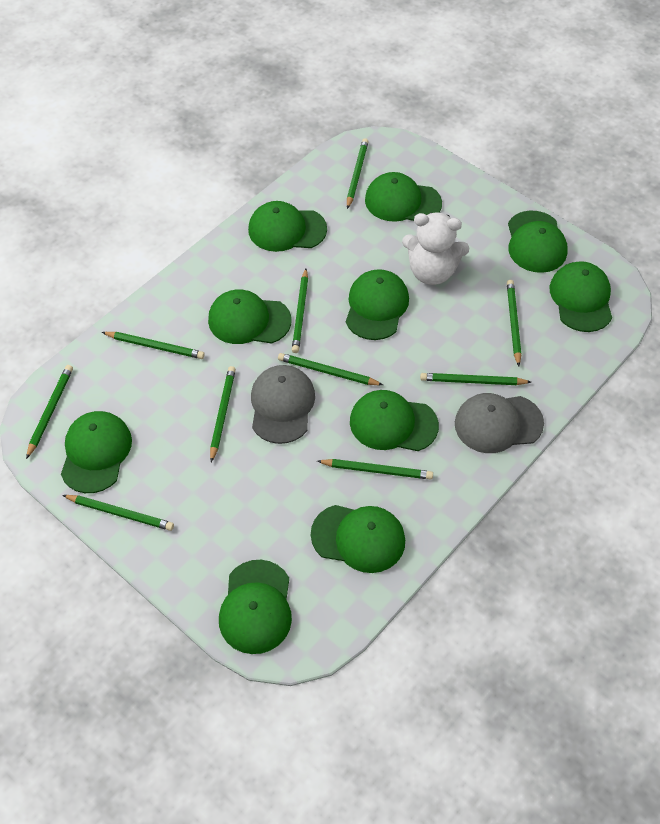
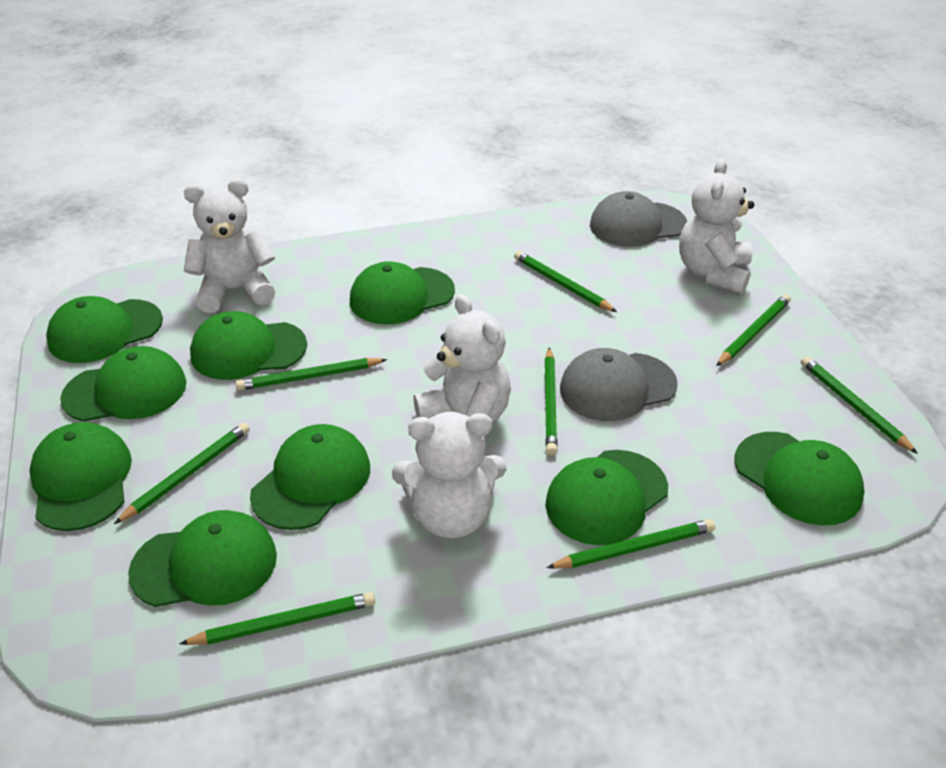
green cap: 10 -> 9
green pencil: 10 -> 8
white teddy bear: 1 -> 4

